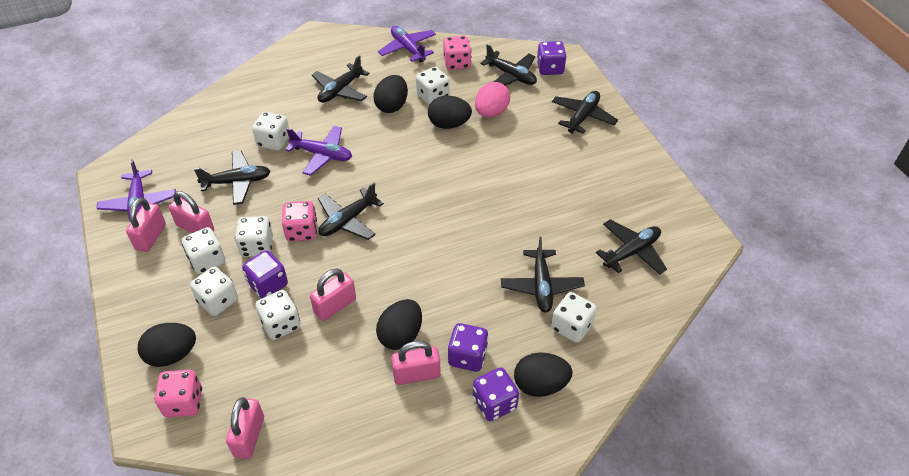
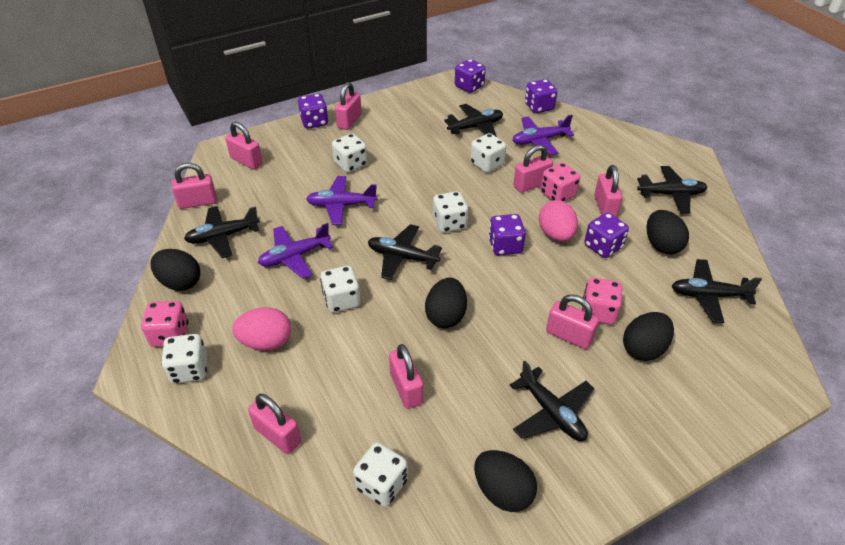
black plane: 7 -> 6
pink egg: 1 -> 2
pink padlock: 5 -> 8
purple dice: 4 -> 5
white dice: 7 -> 6

